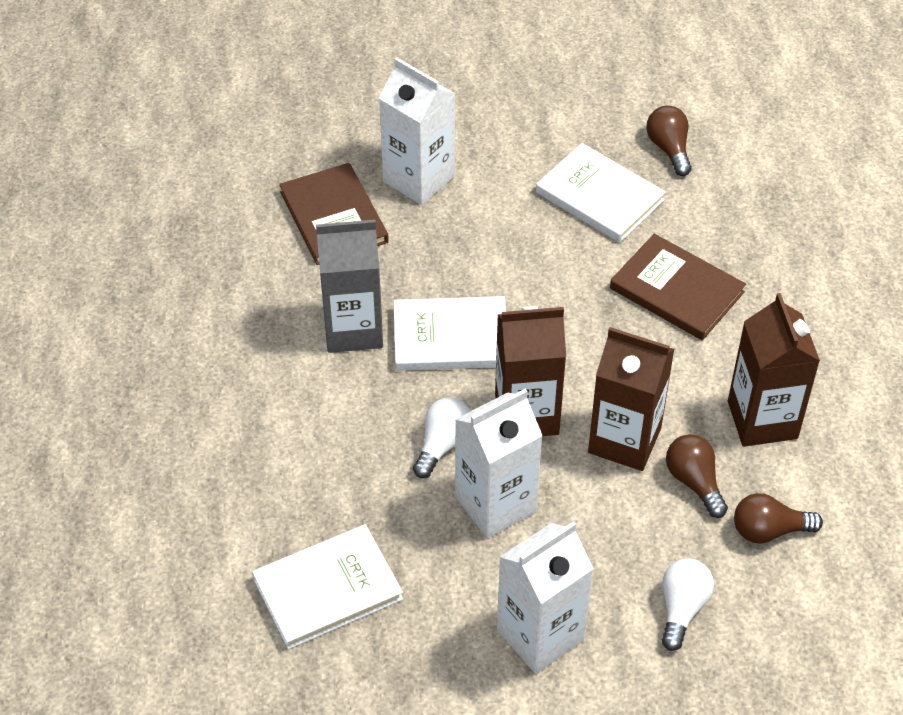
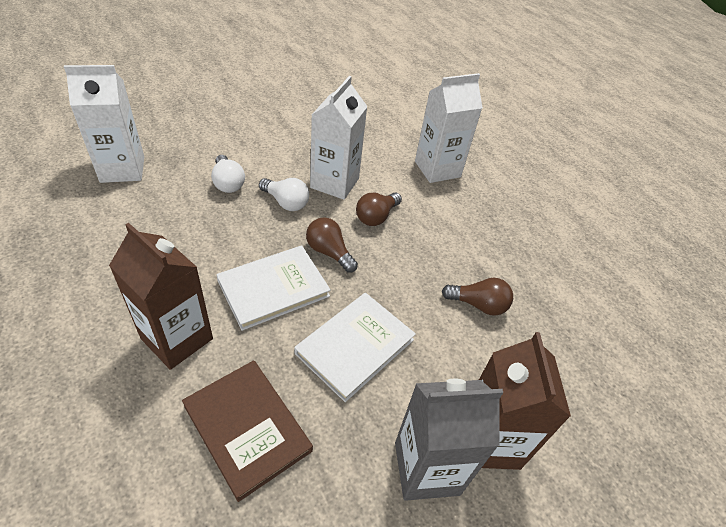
brown book: 2 -> 1
brown carton: 3 -> 2
white book: 3 -> 2

